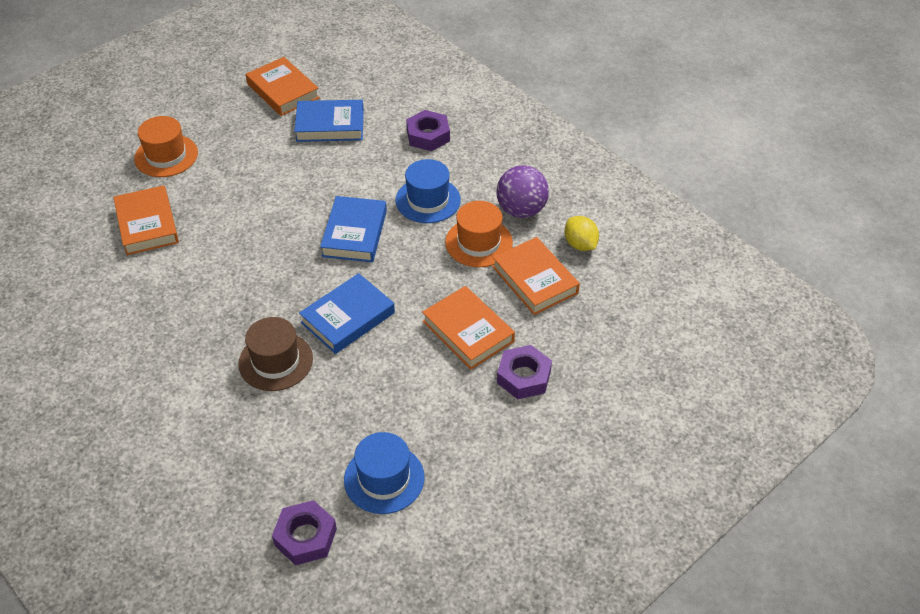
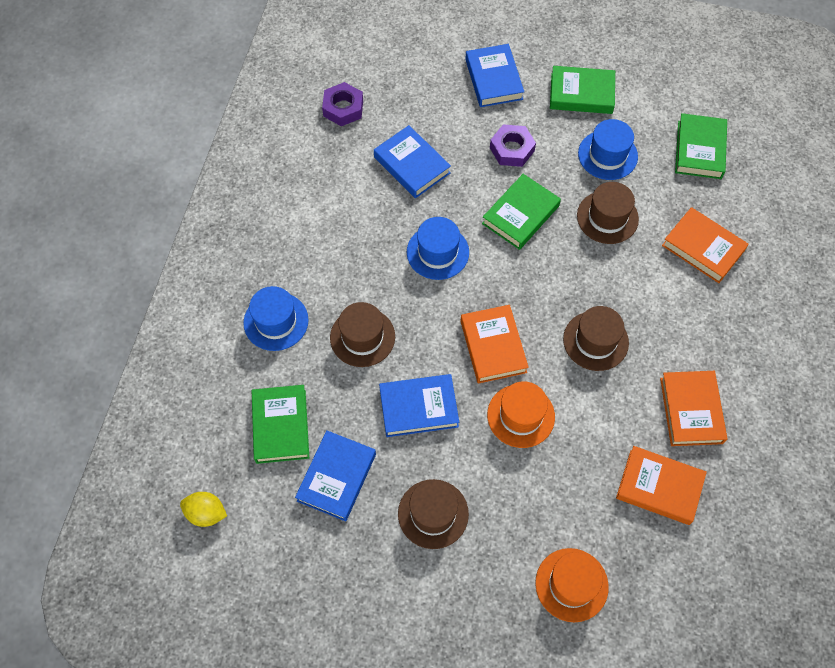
blue book: 3 -> 4
blue hat: 2 -> 3
brown hat: 1 -> 4
green book: 0 -> 4
purple ball: 1 -> 0
purple nut: 3 -> 2

